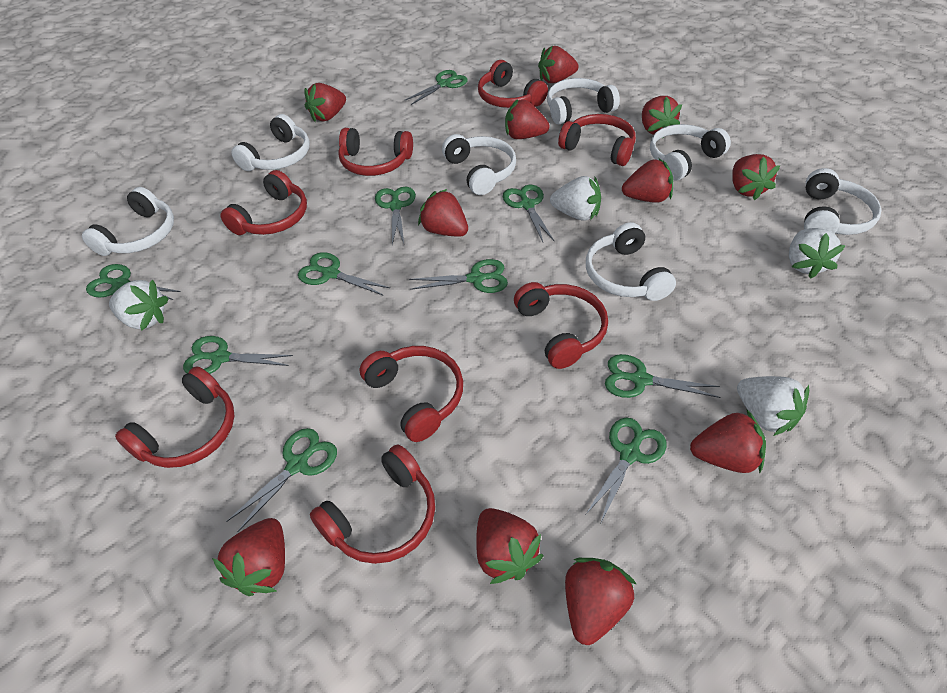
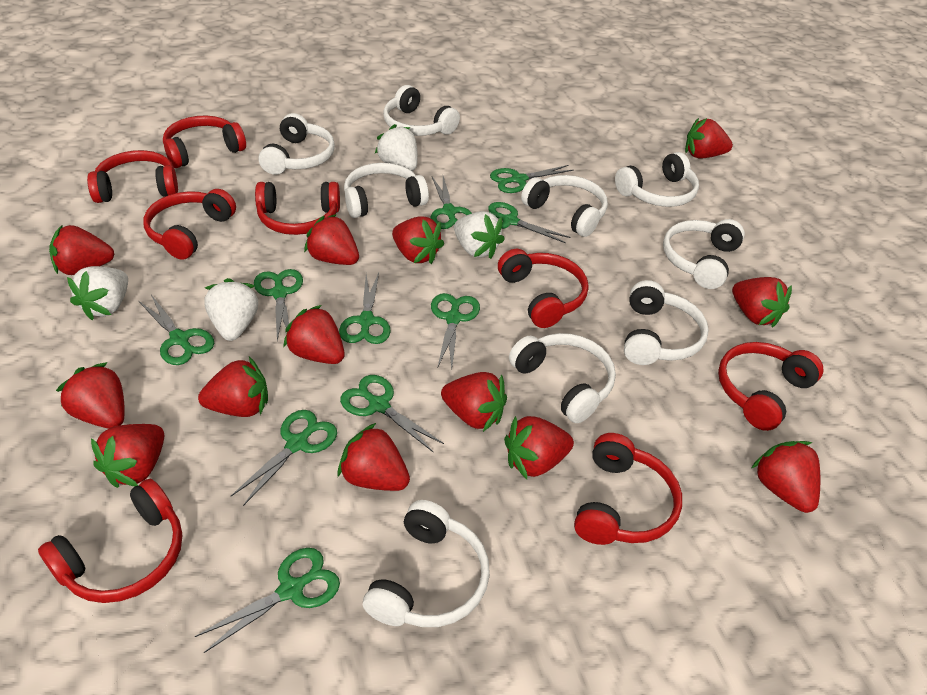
red strawberry: 11 -> 13
white headphones: 7 -> 9

